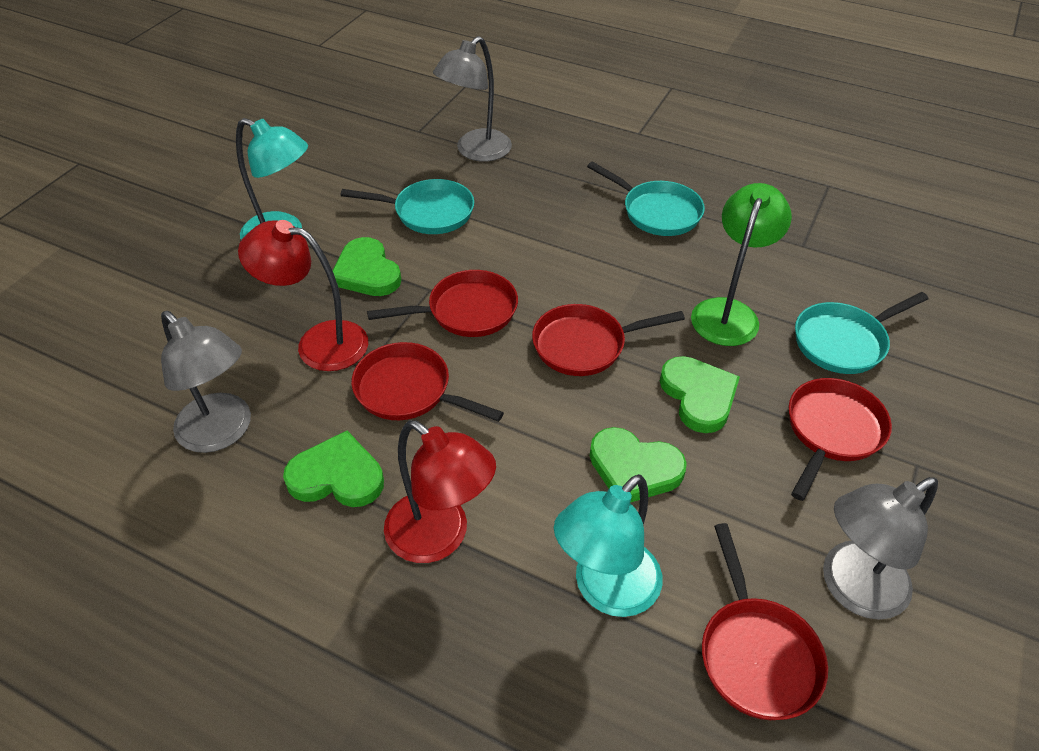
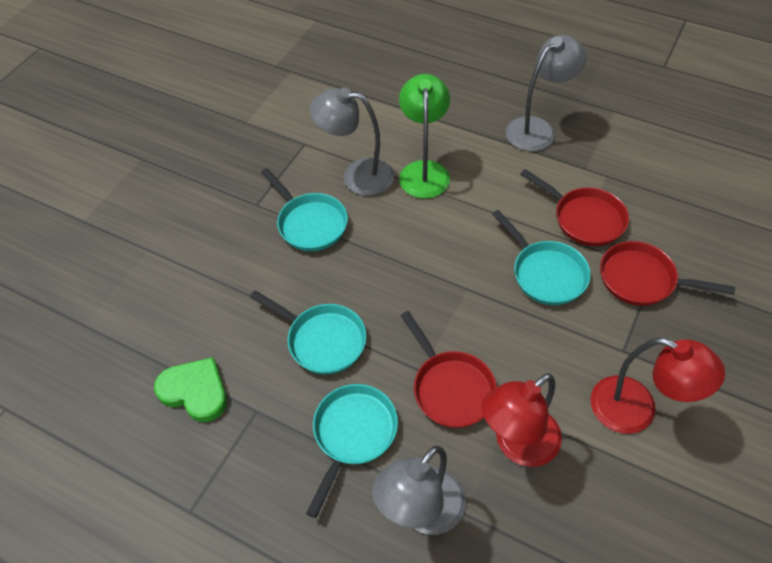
green heart: 4 -> 1
red pan: 5 -> 3
turquoise lamp: 2 -> 0
turquoise pan: 3 -> 4

